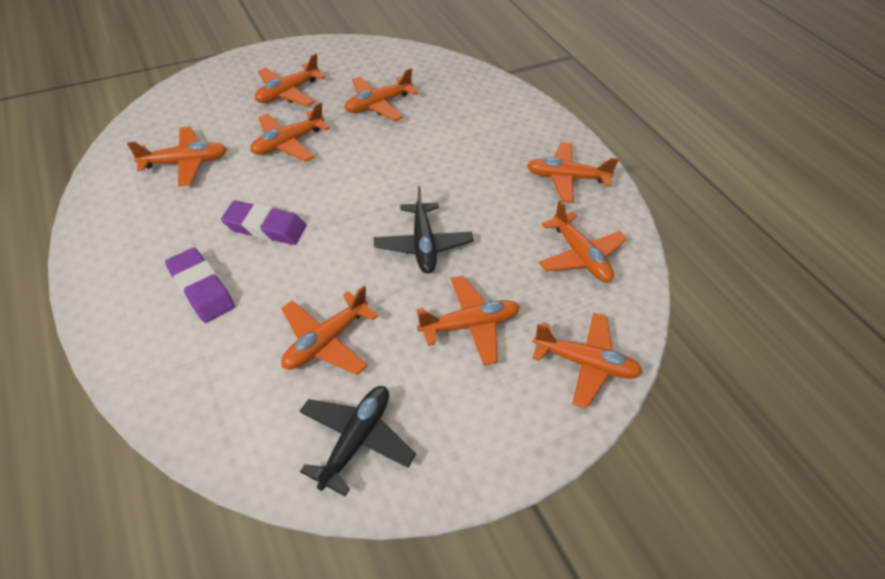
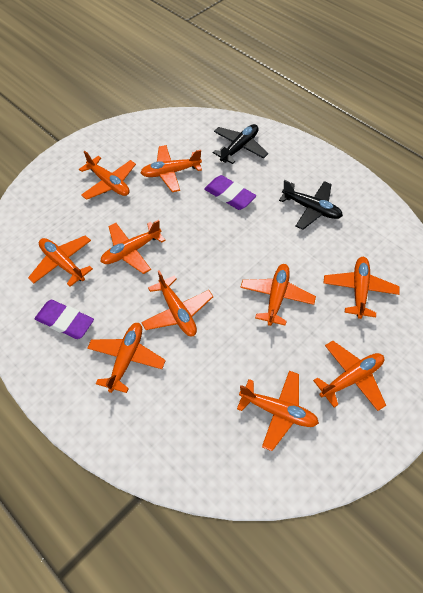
orange plane: 9 -> 10

